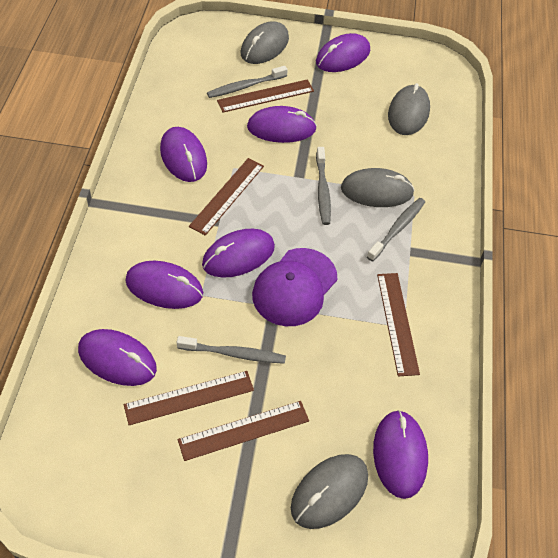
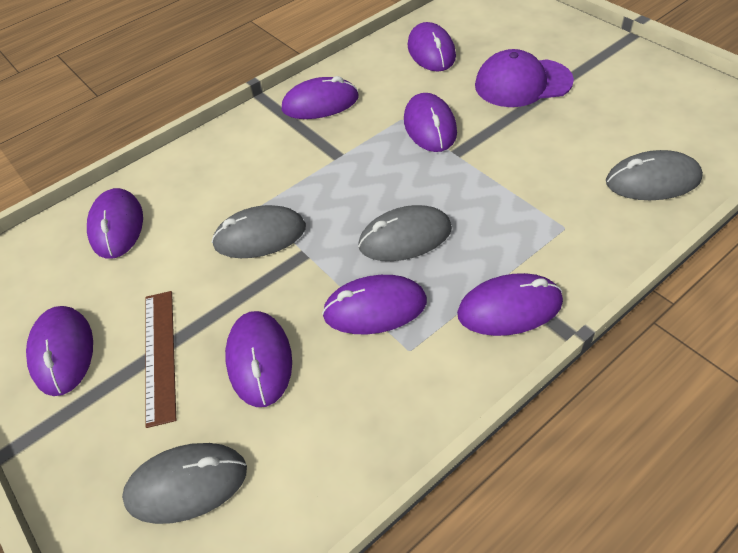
brown ruler: 5 -> 1
grey toothbrush: 4 -> 0
purple mouse: 7 -> 8

